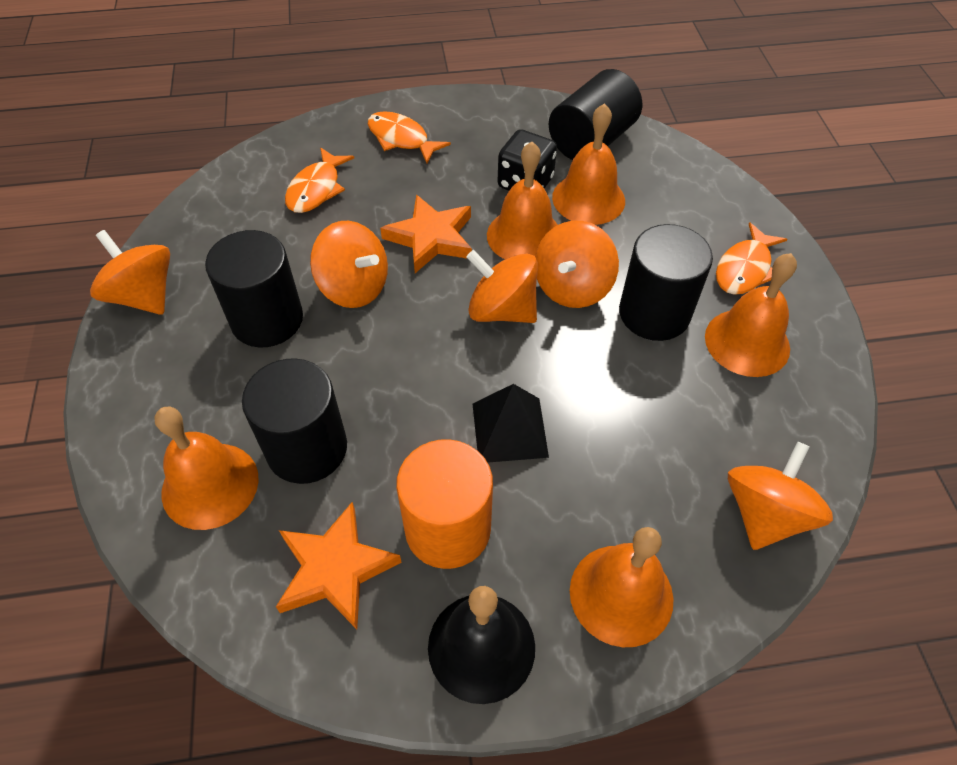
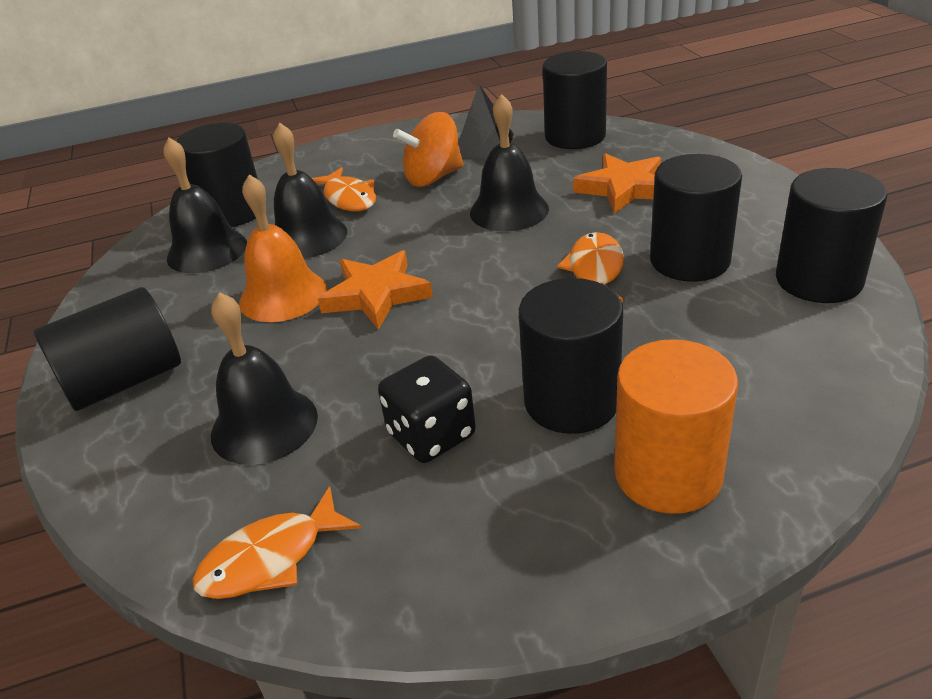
black bell: 1 -> 4
black cylinder: 4 -> 6
orange bell: 5 -> 1
orange spinning top: 5 -> 1

